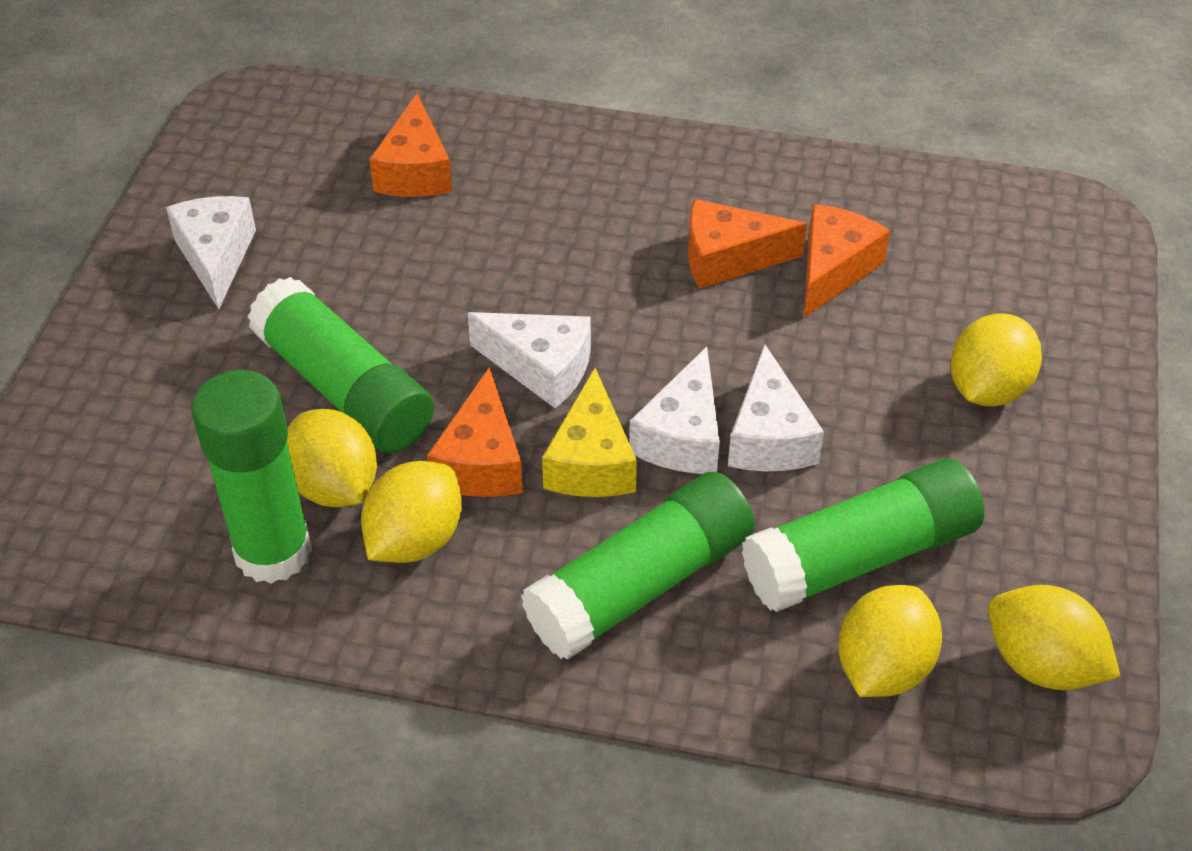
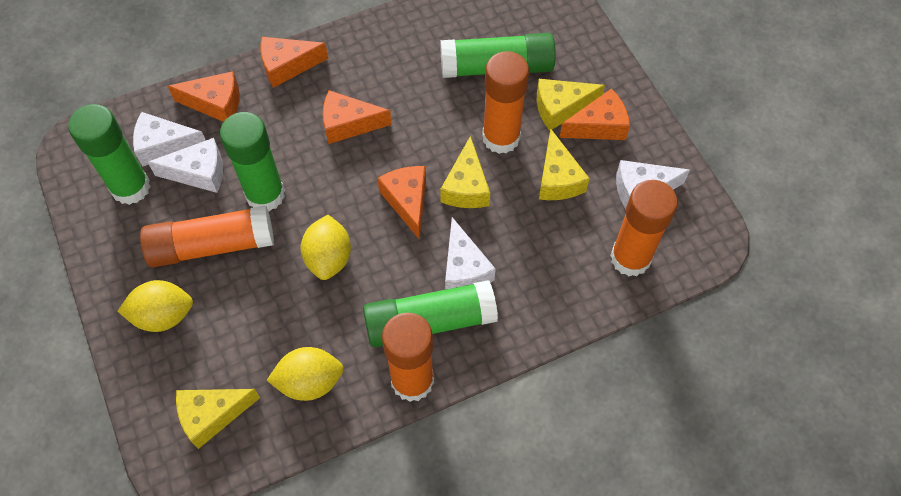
orange cheese: 4 -> 5
orange glue stick: 0 -> 4
yellow cheese: 1 -> 4
yellow lemon: 5 -> 3

